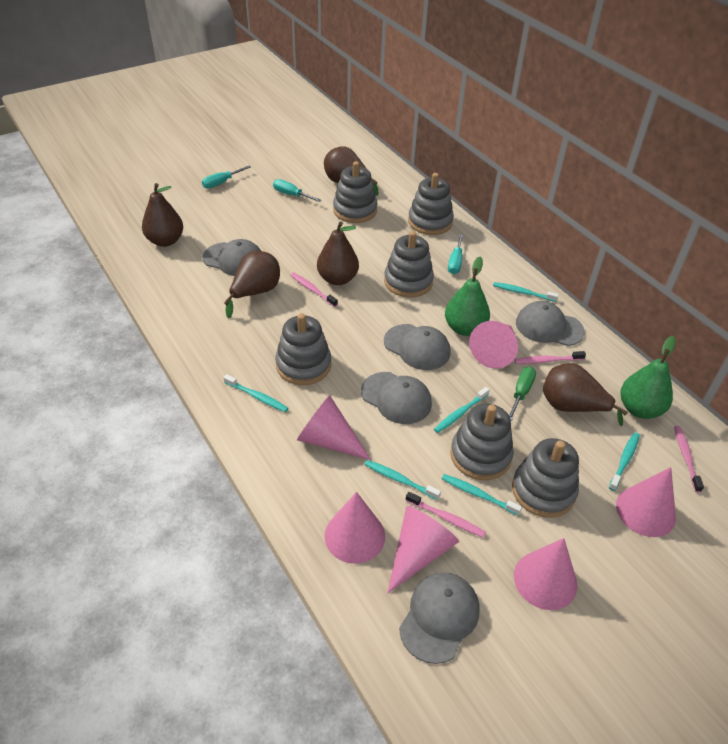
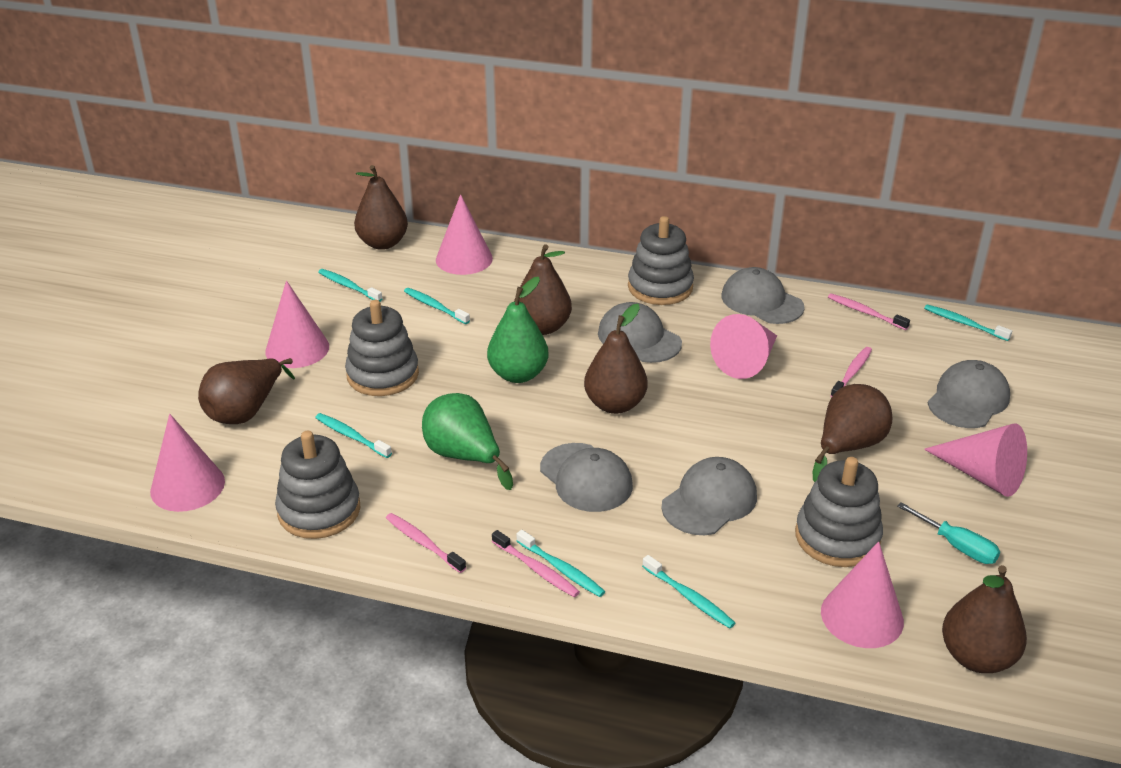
brown pear: 5 -> 6
green screwdriver: 1 -> 0
grey stacking toy: 6 -> 4
turquoise screwdriver: 3 -> 1

